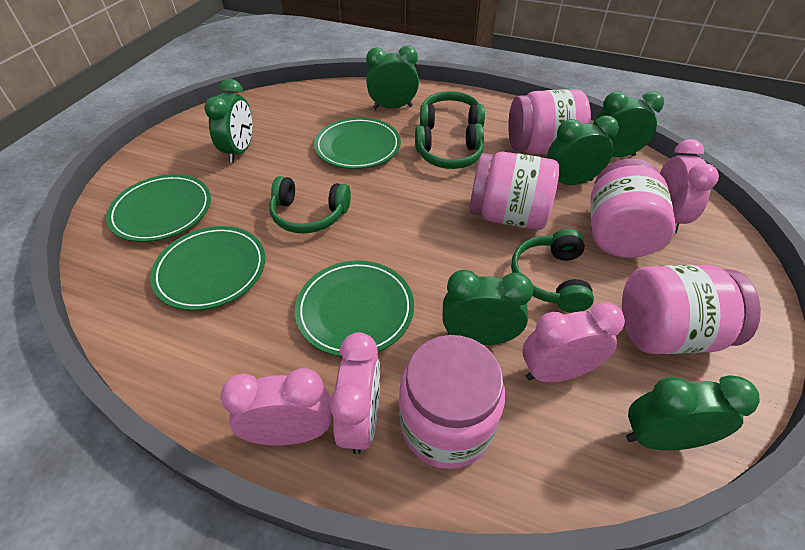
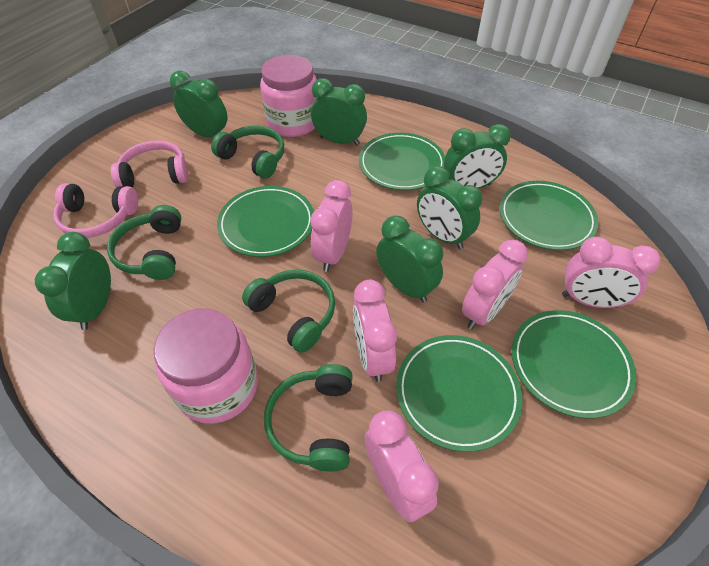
green plate: 4 -> 5
pink clock: 4 -> 5
pink headphones: 0 -> 2
pink jar: 5 -> 2

